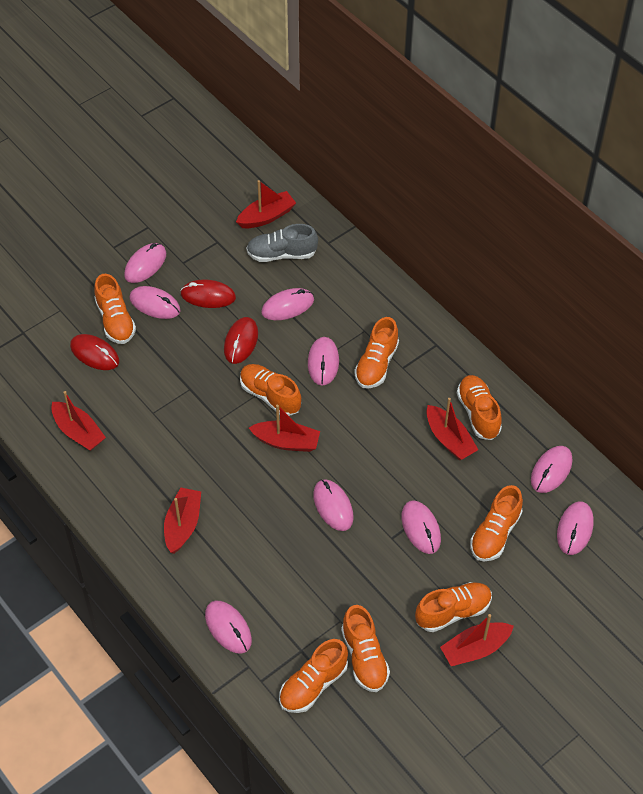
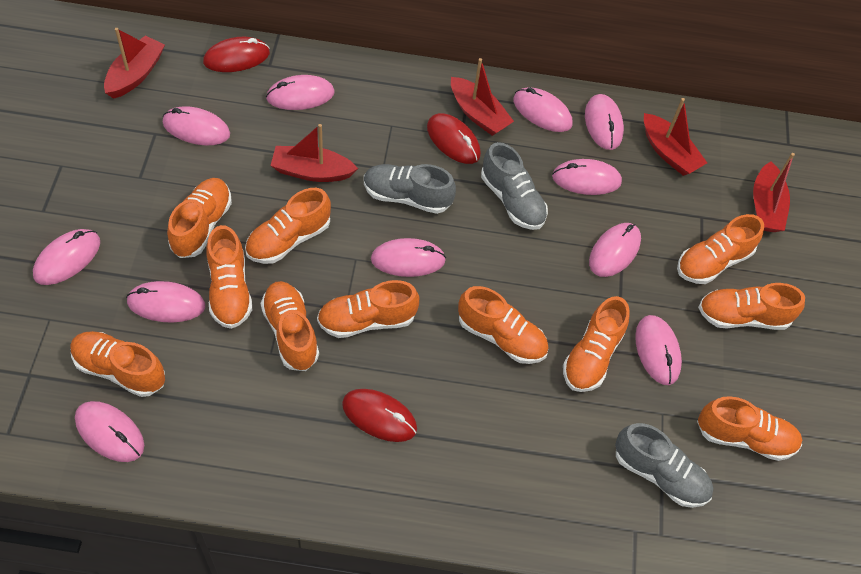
grey shoe: 1 -> 3
orange shoe: 8 -> 11
pink mouse: 9 -> 11
red boat: 6 -> 5

